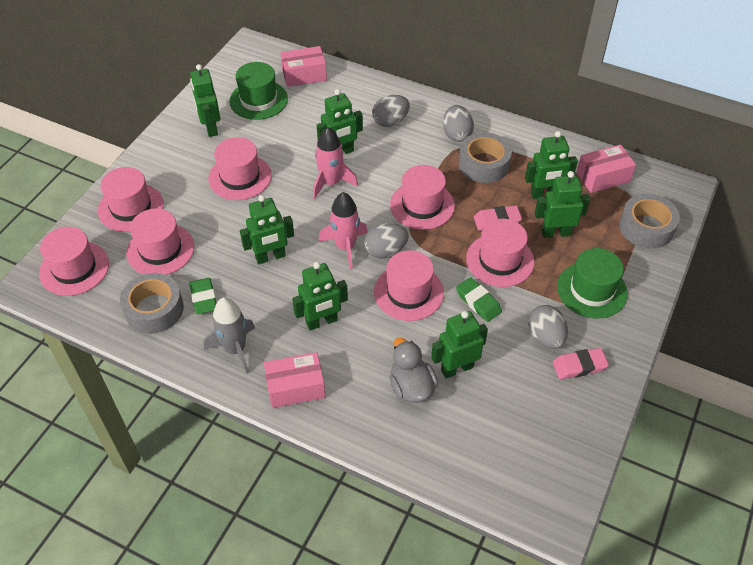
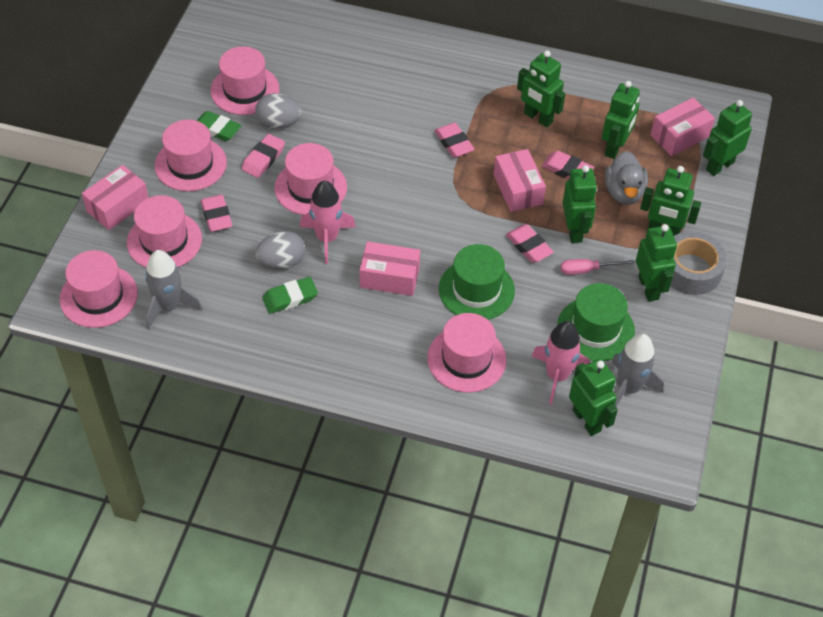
grey egg: 4 -> 2
grey rocket: 1 -> 2
grey tape: 3 -> 1
pink box: 3 -> 4
pink eraser: 2 -> 5
pink hat: 7 -> 6
pink screwdriver: 0 -> 1

